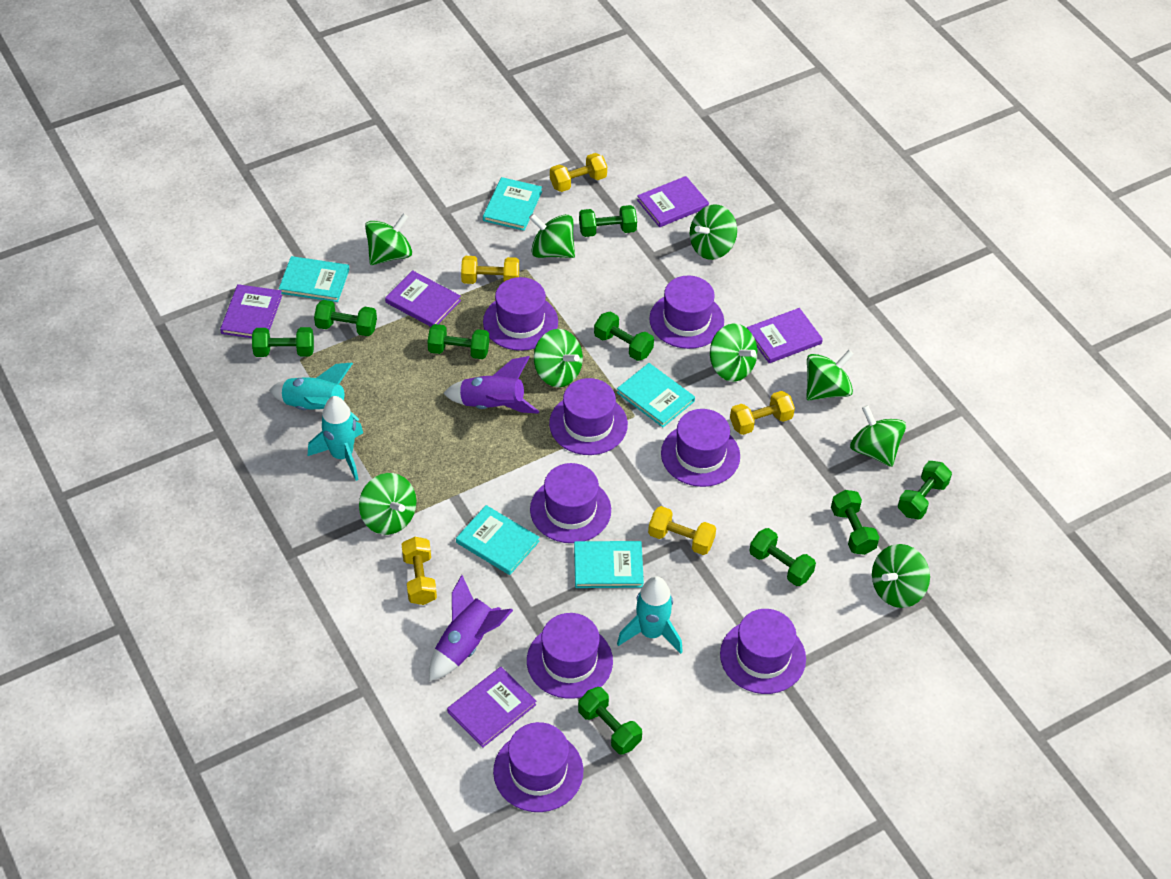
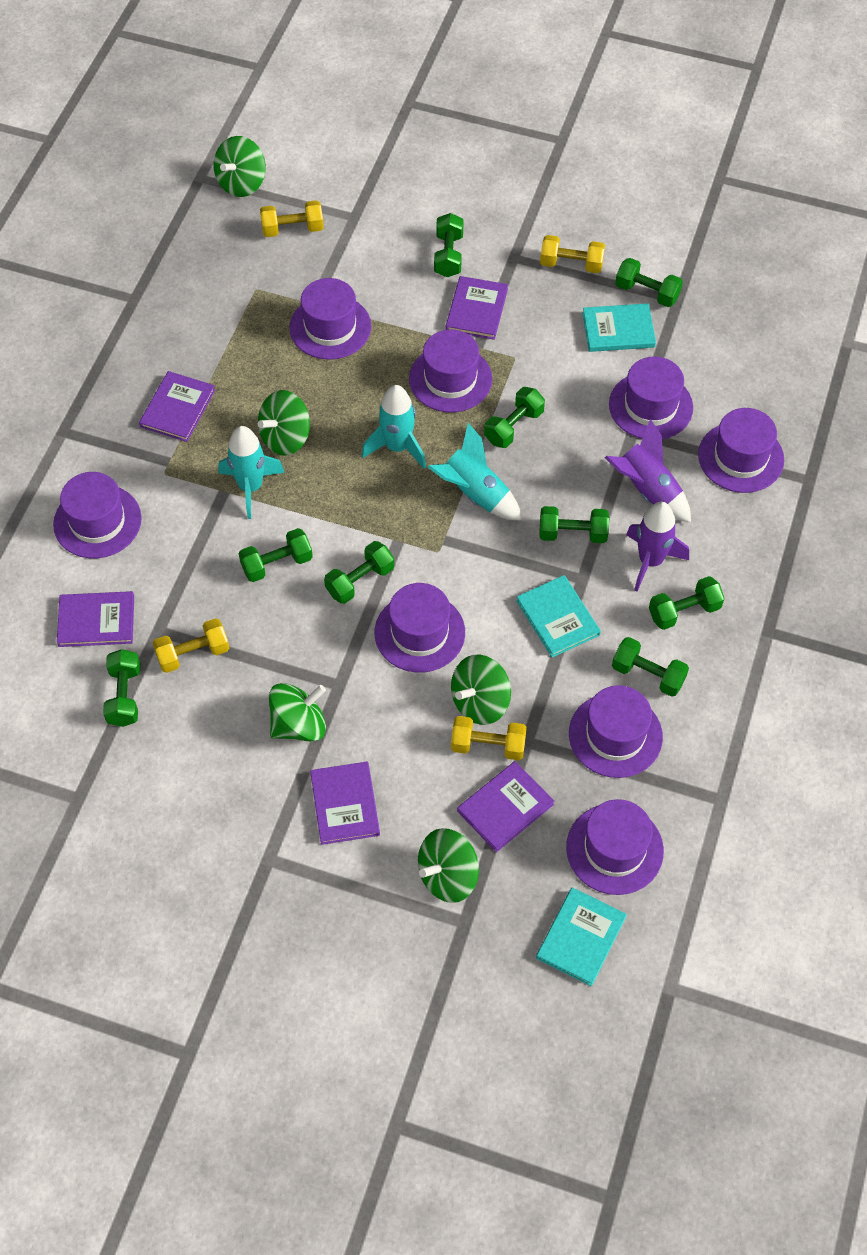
green spinning top: 9 -> 5
turquoise book: 5 -> 3
yellow dumbbell: 5 -> 4

